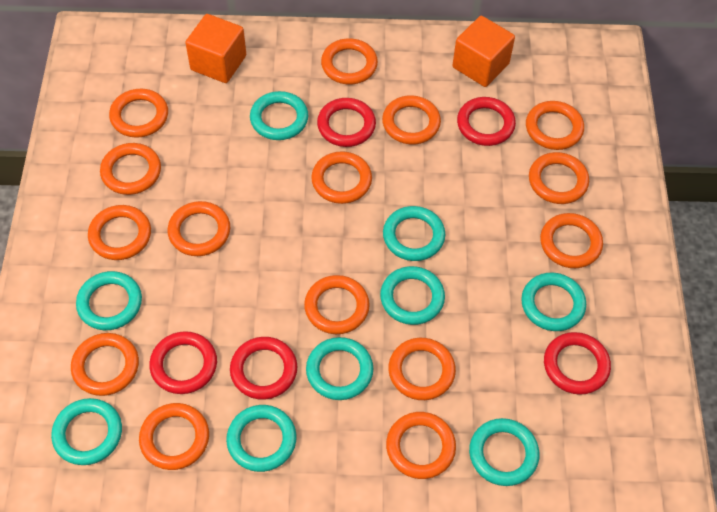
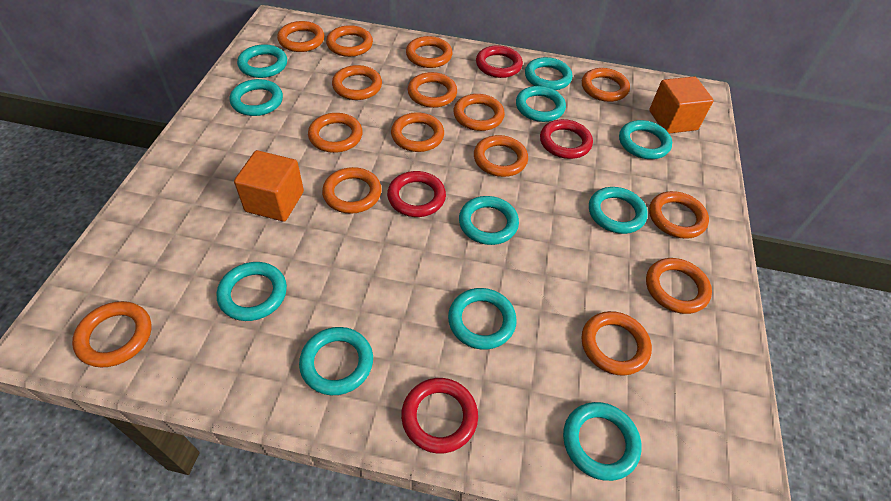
red ring: 5 -> 4
turquoise ring: 9 -> 11

